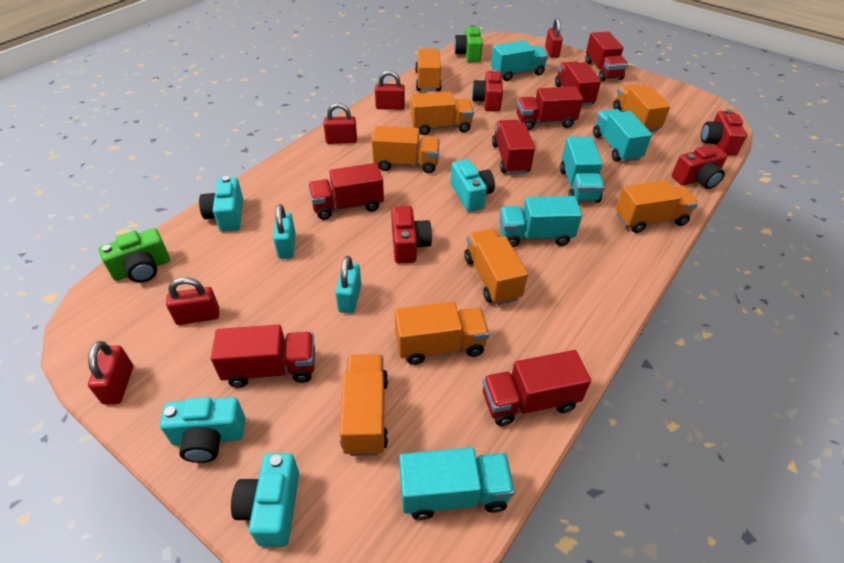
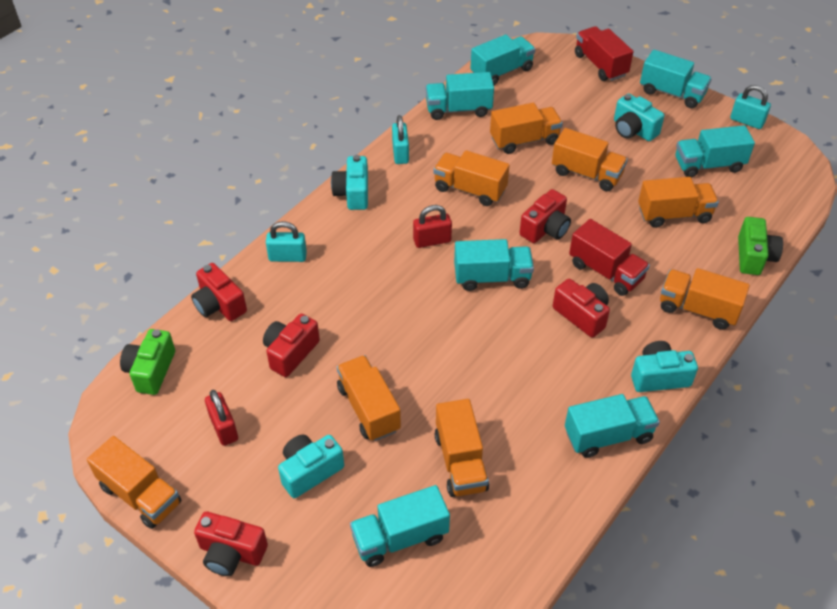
red camera: 4 -> 5
red padlock: 5 -> 2
red truck: 7 -> 2
turquoise padlock: 2 -> 3
turquoise truck: 5 -> 7

